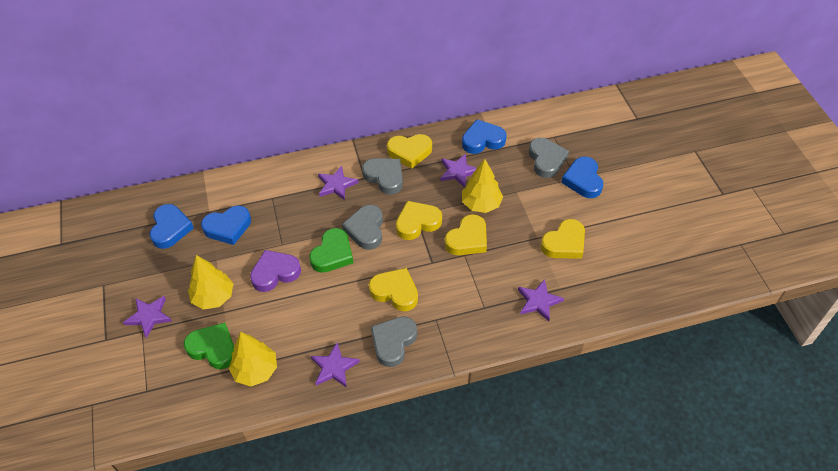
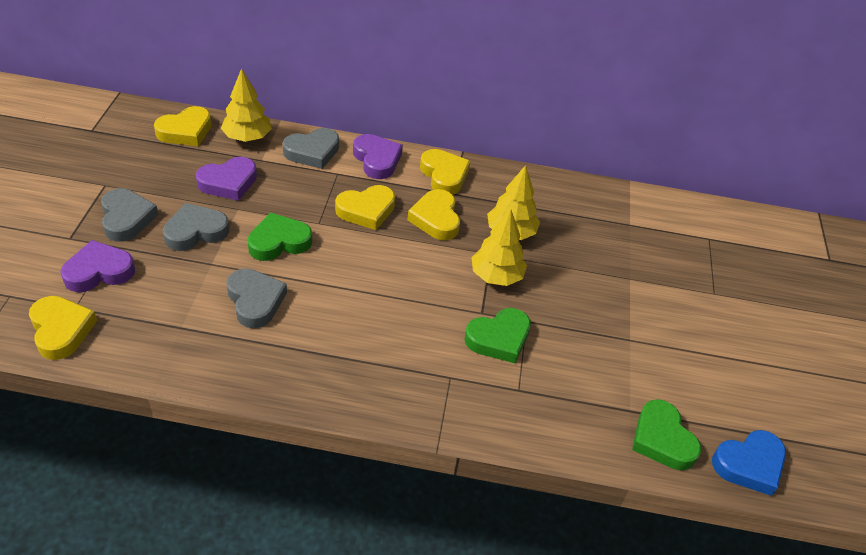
blue heart: 4 -> 1
green heart: 2 -> 3
purple heart: 1 -> 3
purple star: 5 -> 0

